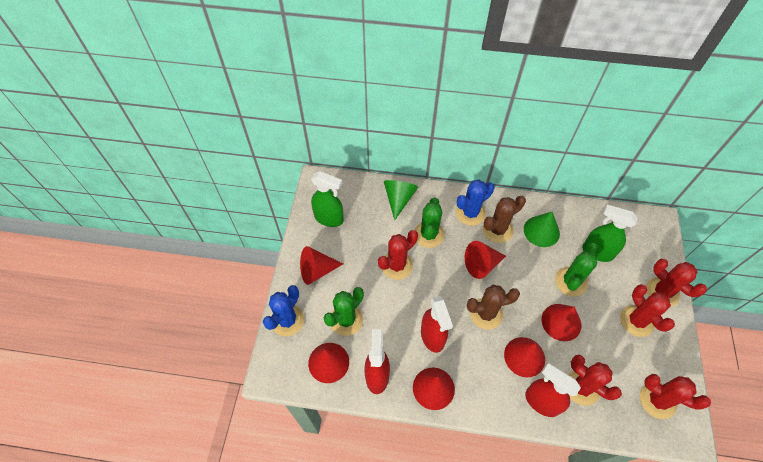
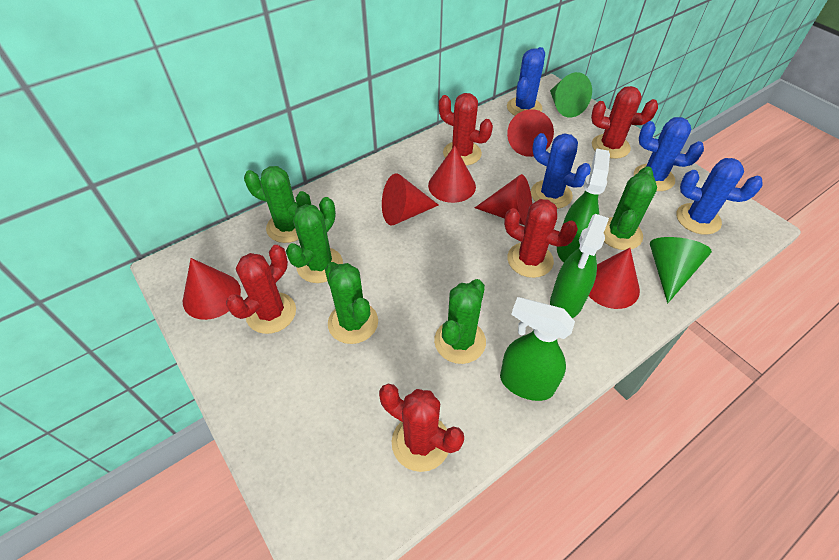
blue cactus: 2 -> 4
brown cactus: 2 -> 0
green cactus: 3 -> 5
green spray bottle: 2 -> 3
red spray bottle: 3 -> 0

